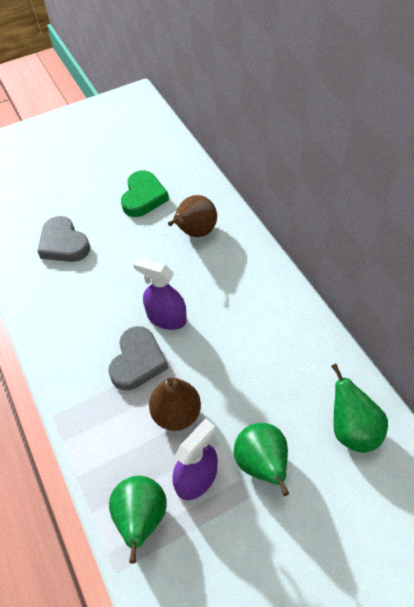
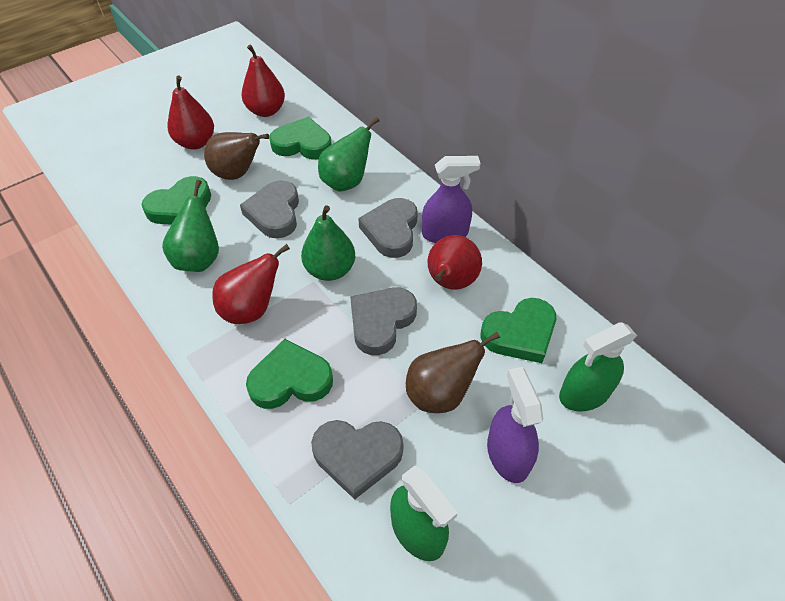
green heart: 1 -> 4
green spray bottle: 0 -> 2
grey heart: 2 -> 4
red pear: 0 -> 4

